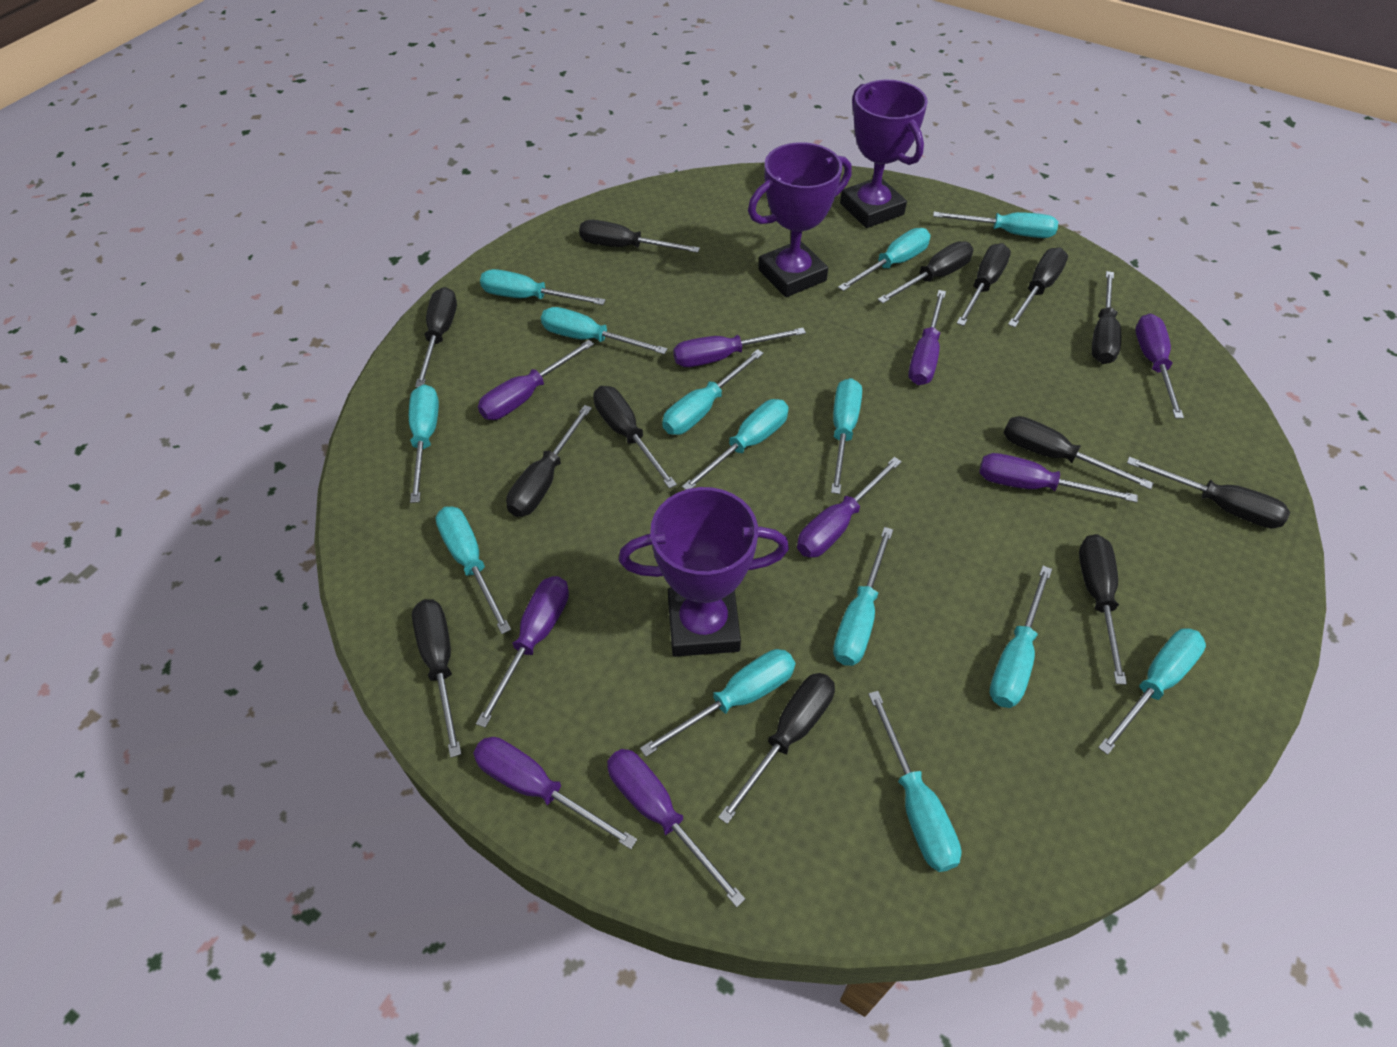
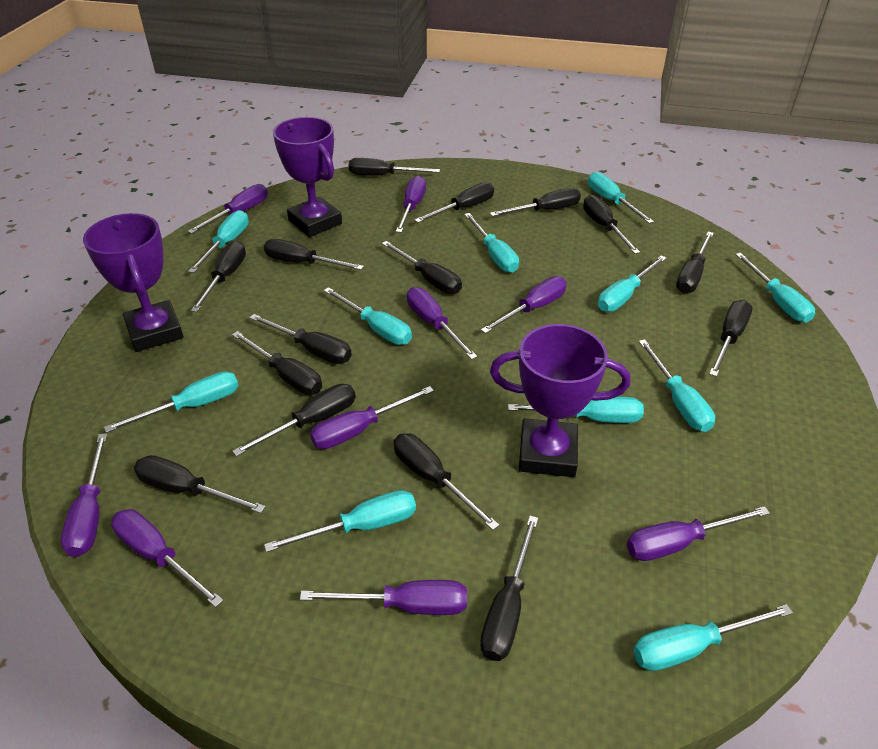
black screwdriver: 13 -> 15
turquoise screwdriver: 14 -> 11

